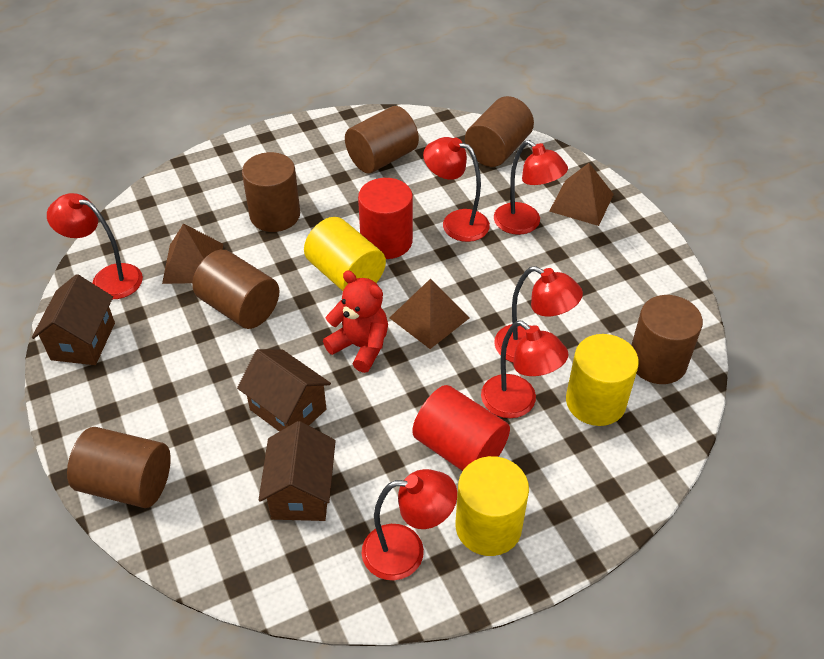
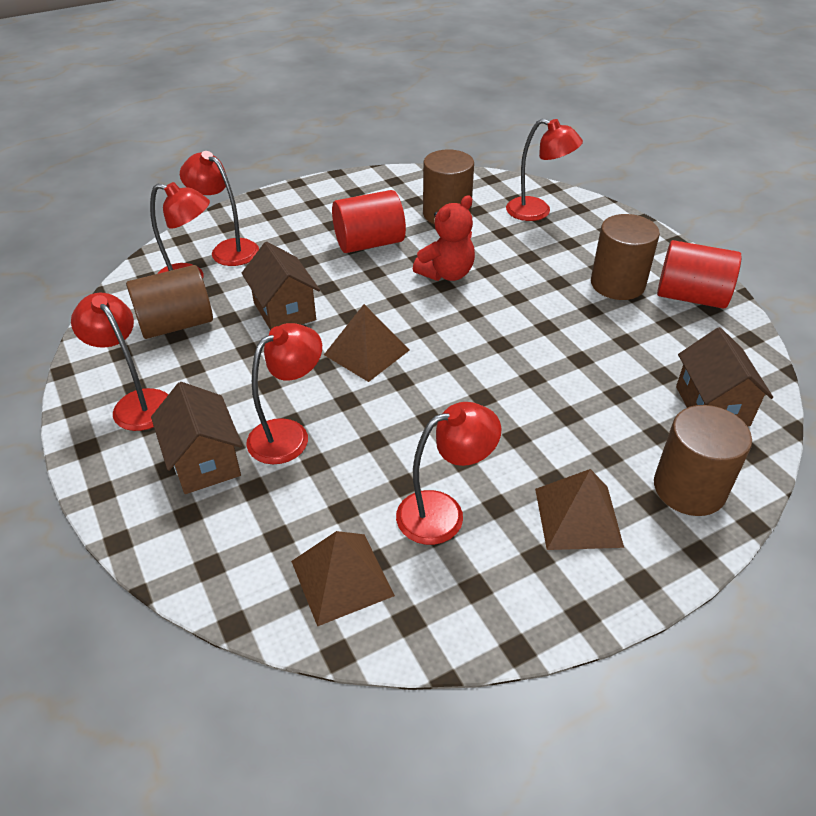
brown cylinder: 6 -> 4
yellow cylinder: 3 -> 0

